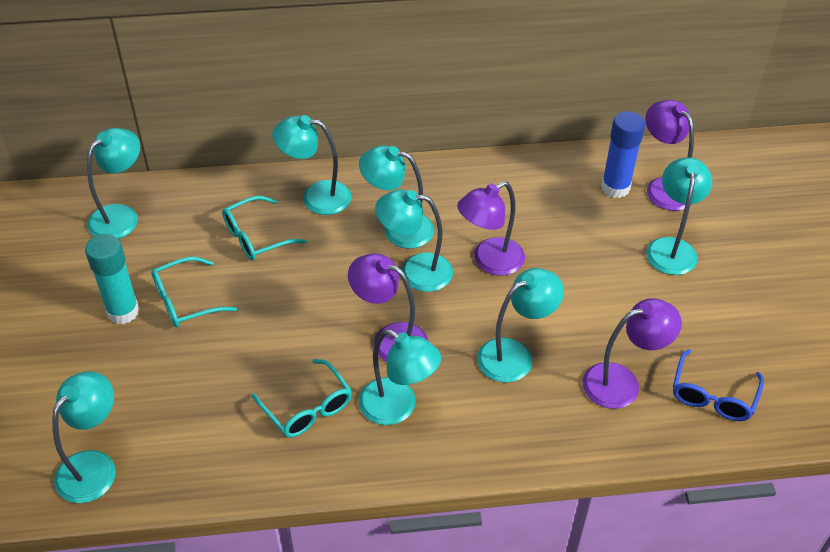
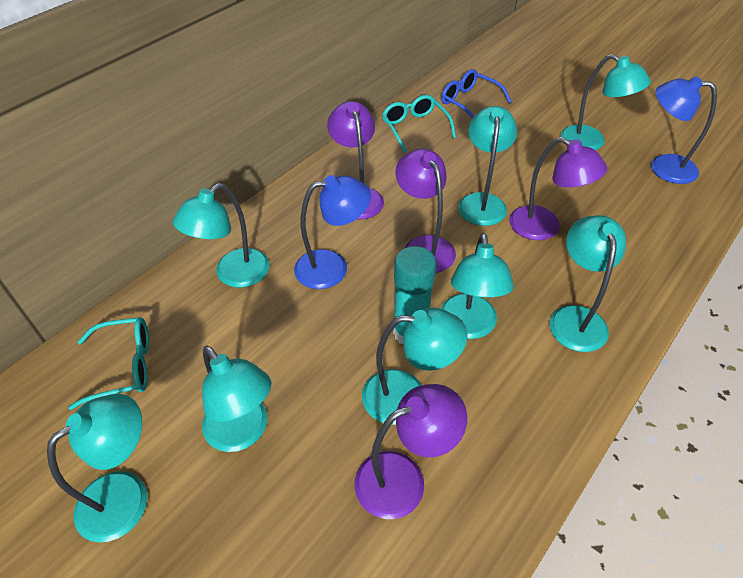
blue glue stick: 1 -> 0
blue lamp: 0 -> 2
turquoise glasses: 3 -> 2

